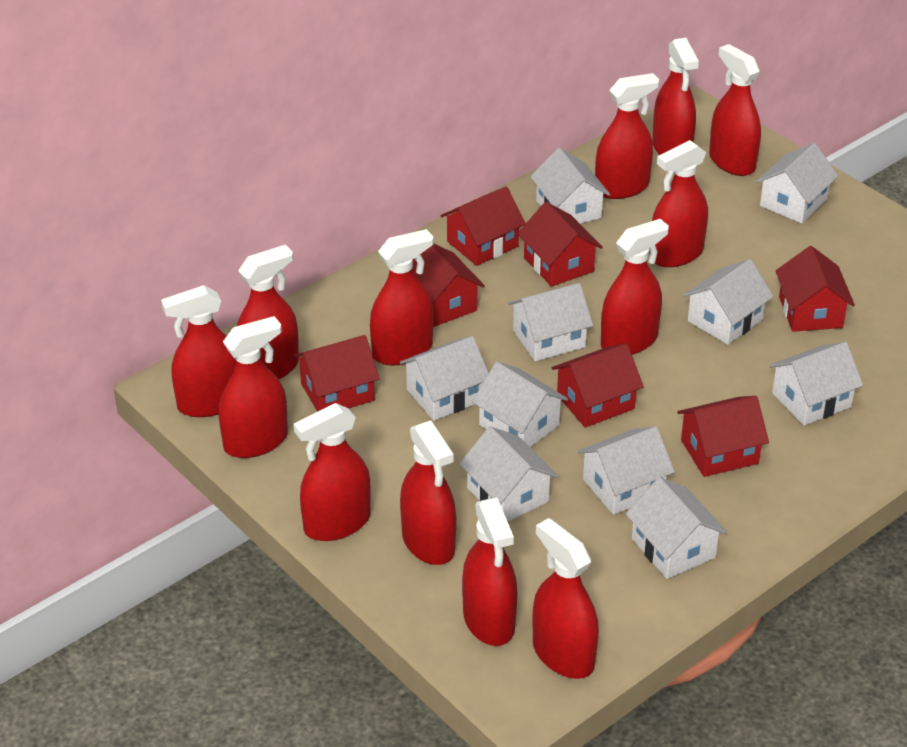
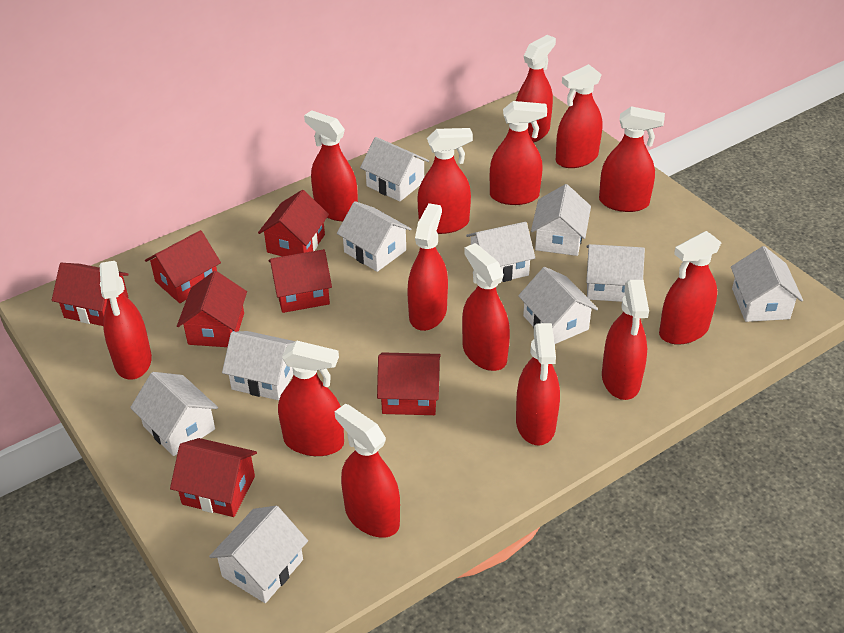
red spray bottle: 13 -> 14

